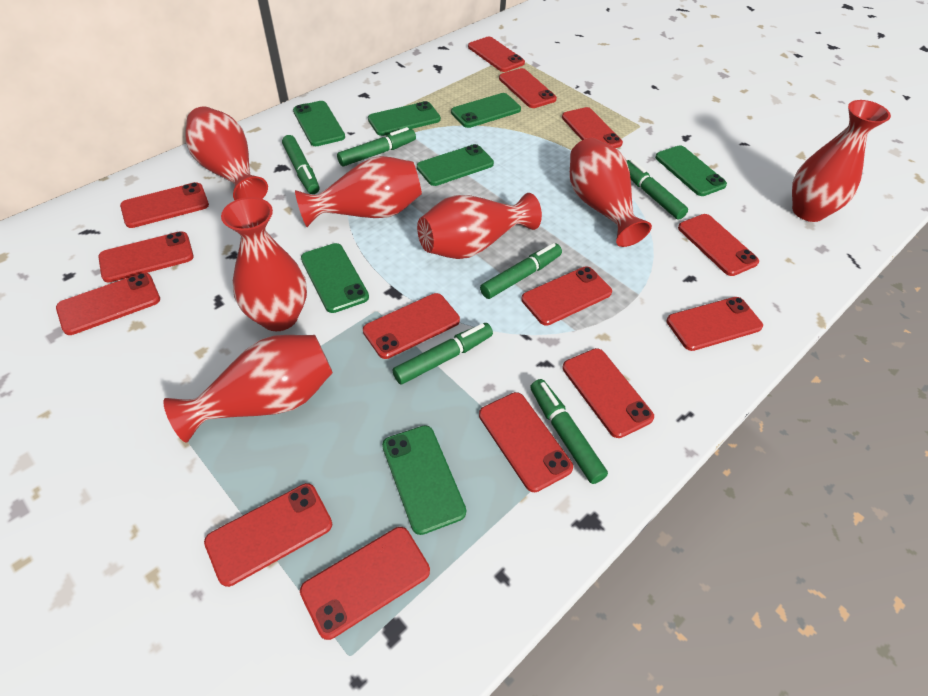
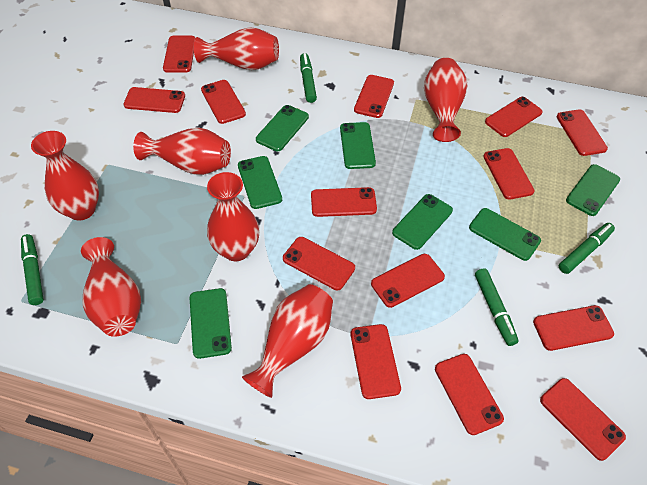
green marker: 6 -> 4

